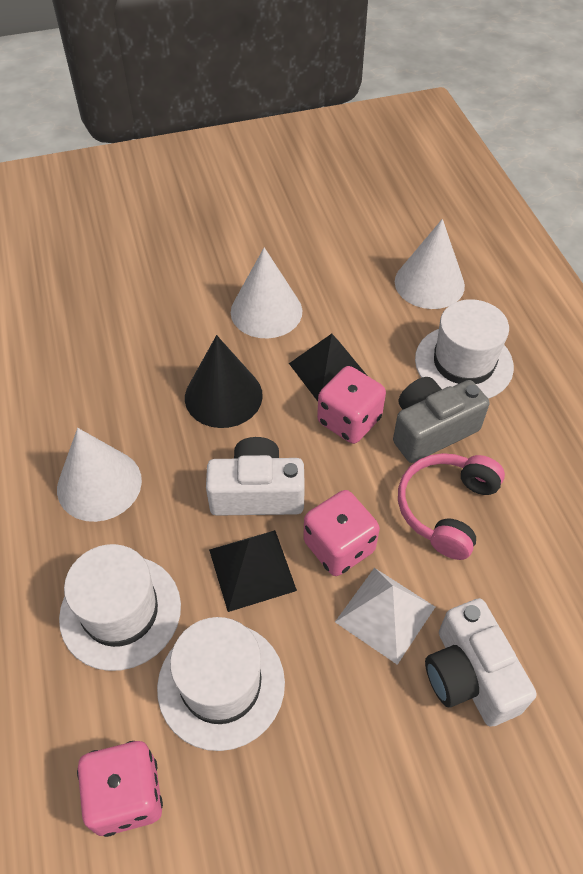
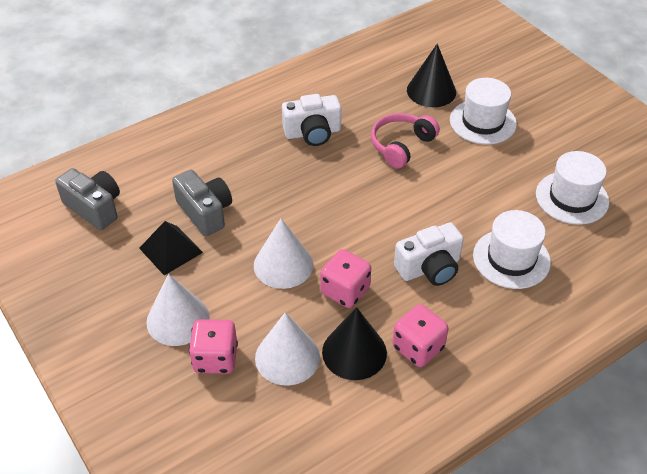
black cone: 1 -> 2
black pyramid: 2 -> 1
grey camera: 1 -> 2
white pyramid: 1 -> 0

